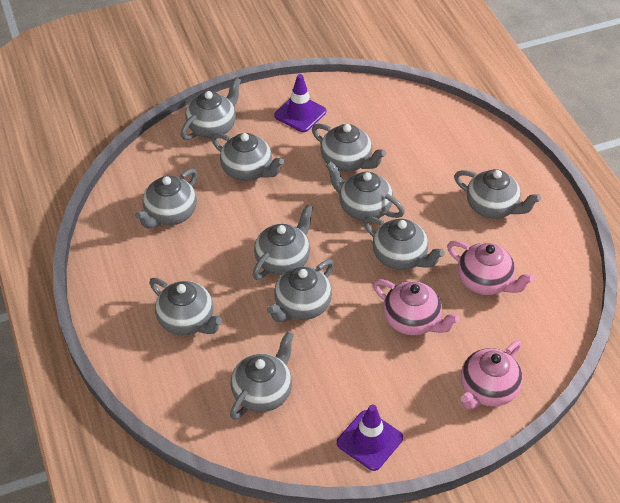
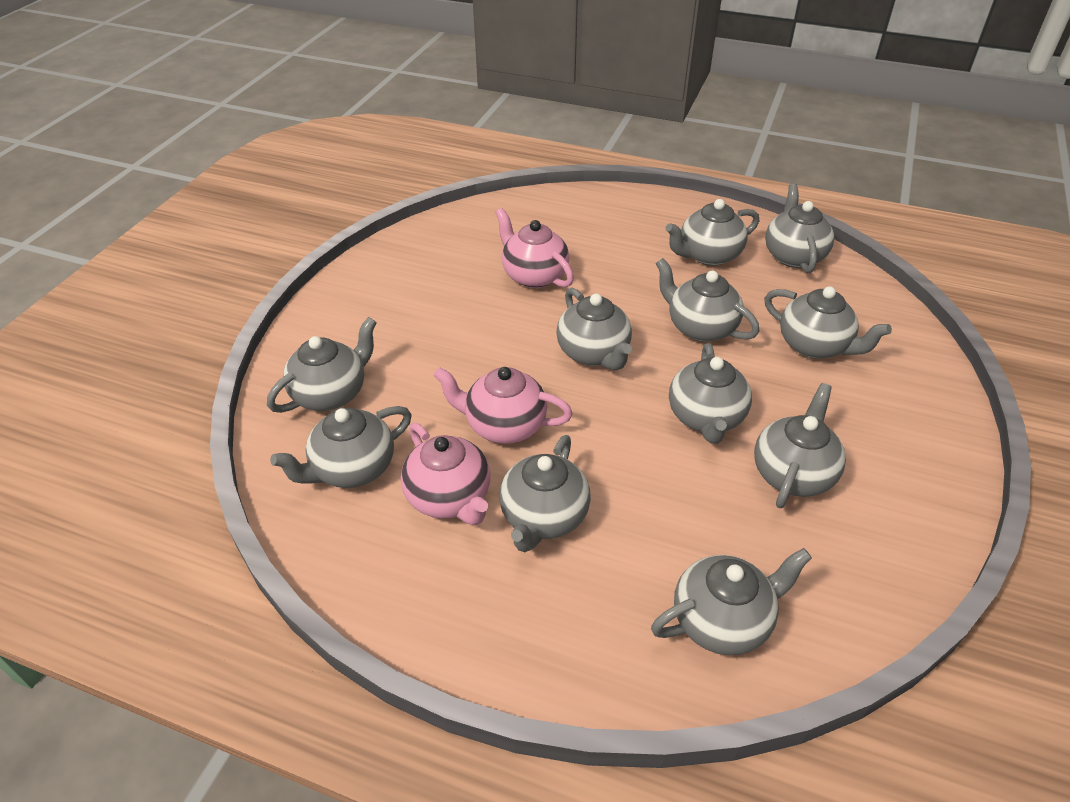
purple traffic cone: 2 -> 0

